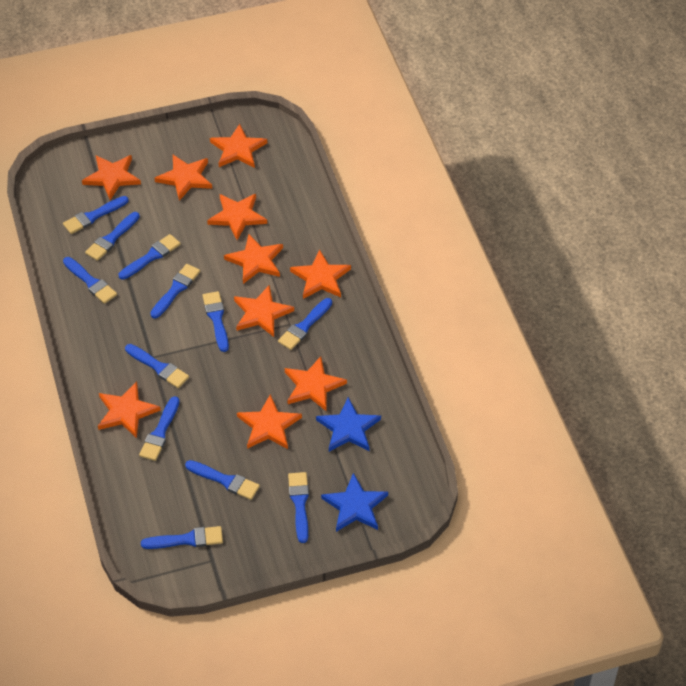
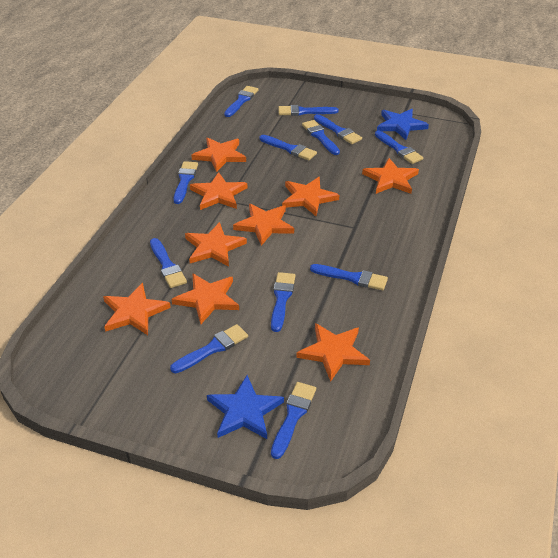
orange star: 10 -> 9

